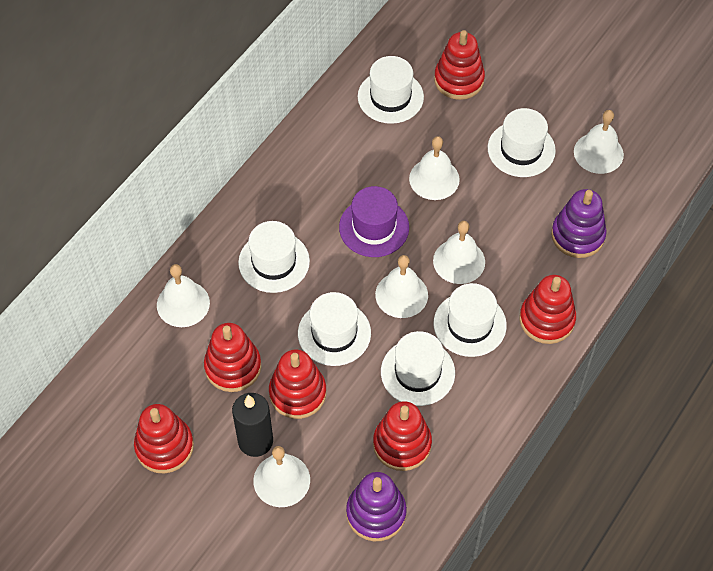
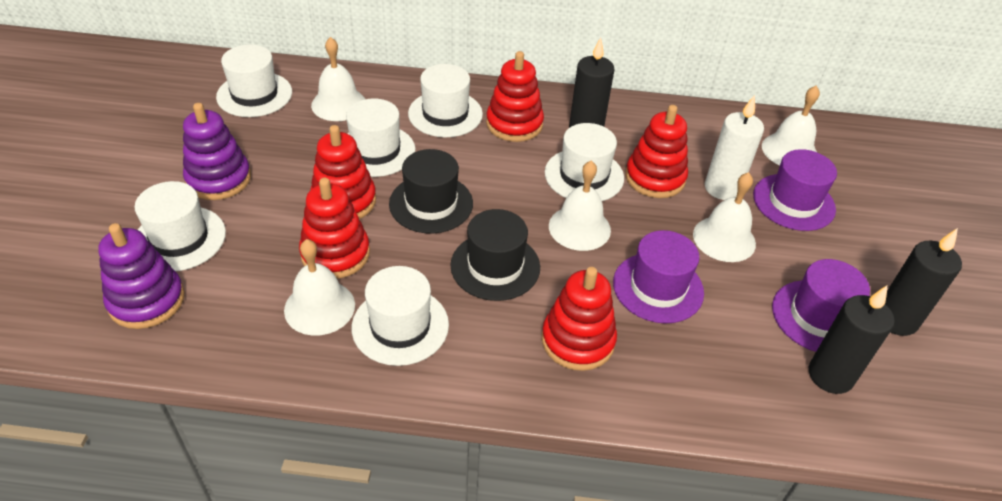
black candle: 1 -> 3
black hat: 0 -> 2
purple hat: 1 -> 3
red stacking toy: 6 -> 5
white bell: 6 -> 5
white candle: 0 -> 1

